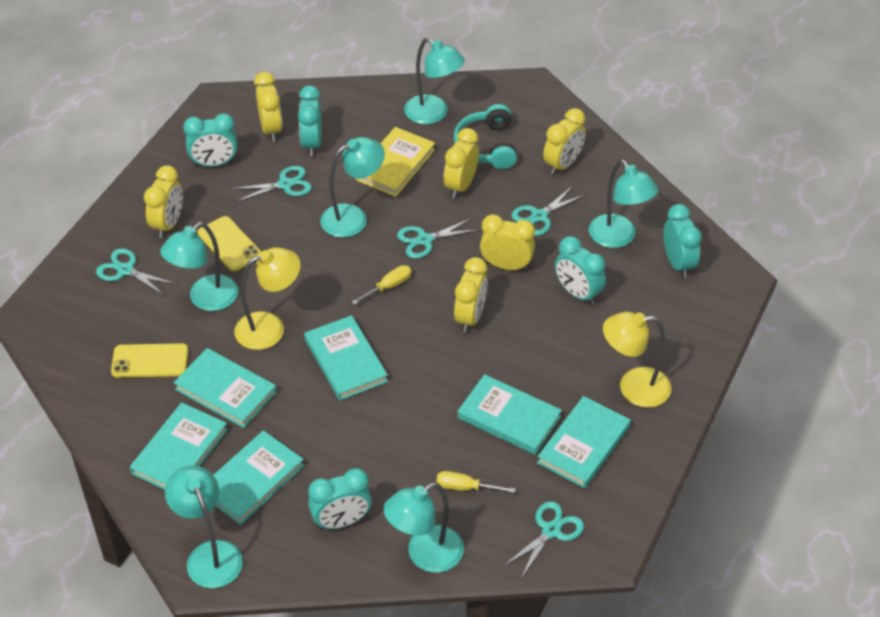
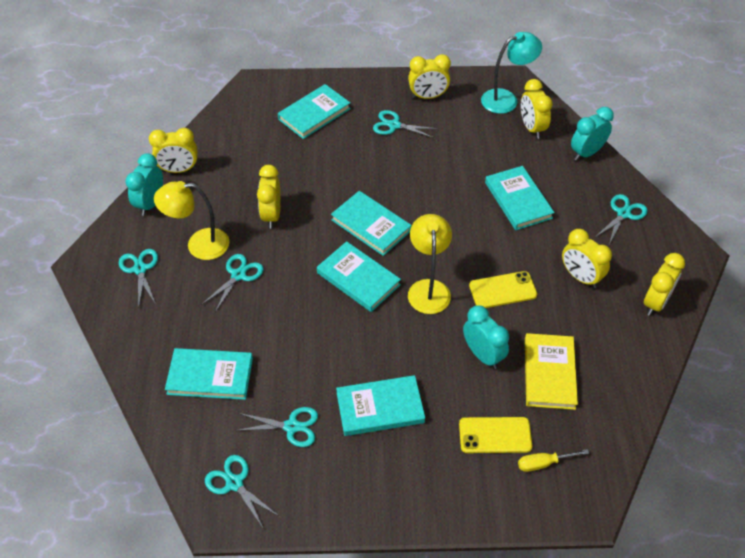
turquoise clock: 5 -> 3
turquoise headphones: 1 -> 0
turquoise lamp: 6 -> 1
turquoise scissors: 5 -> 6
yellow screwdriver: 2 -> 1

